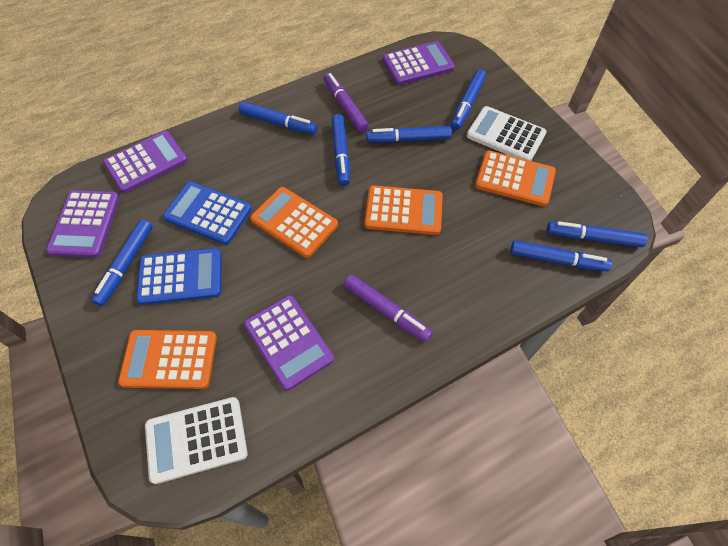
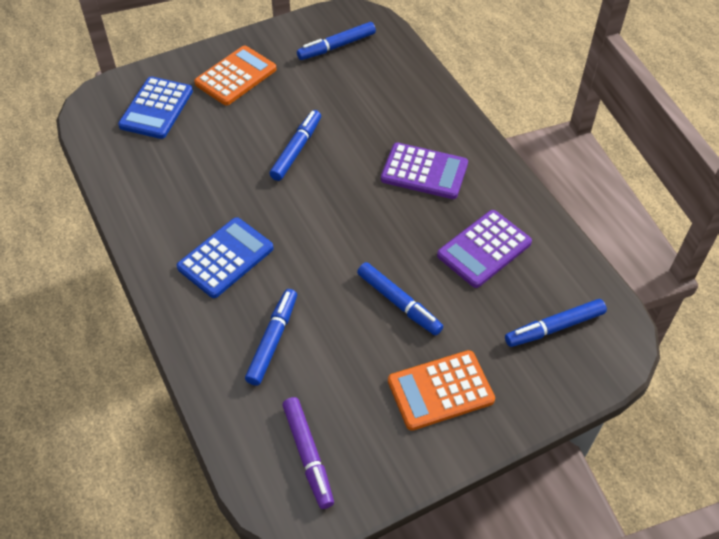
blue marker: 7 -> 5
orange calculator: 4 -> 2
purple calculator: 4 -> 2
purple marker: 2 -> 1
white calculator: 2 -> 0

